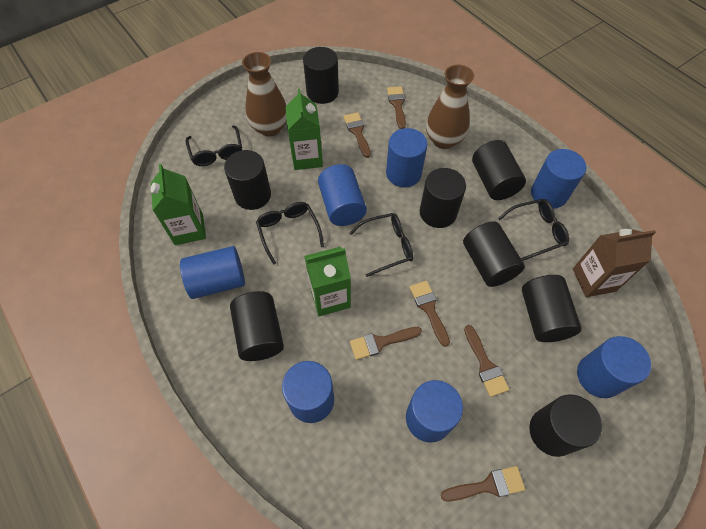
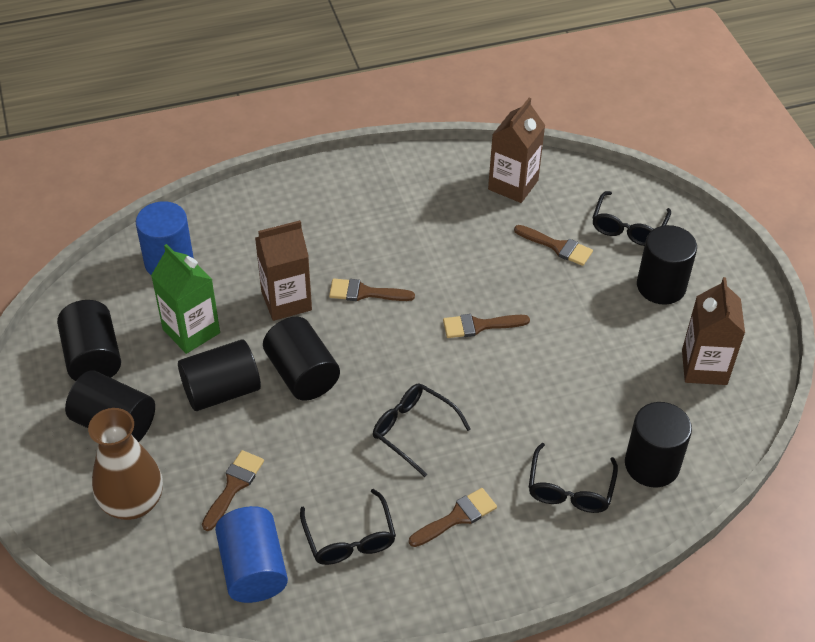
black cylinder: 8 -> 6
blue cylinder: 7 -> 2
brown brush: 6 -> 5
brown carton: 1 -> 3
brown vase: 2 -> 1
green carton: 3 -> 1

